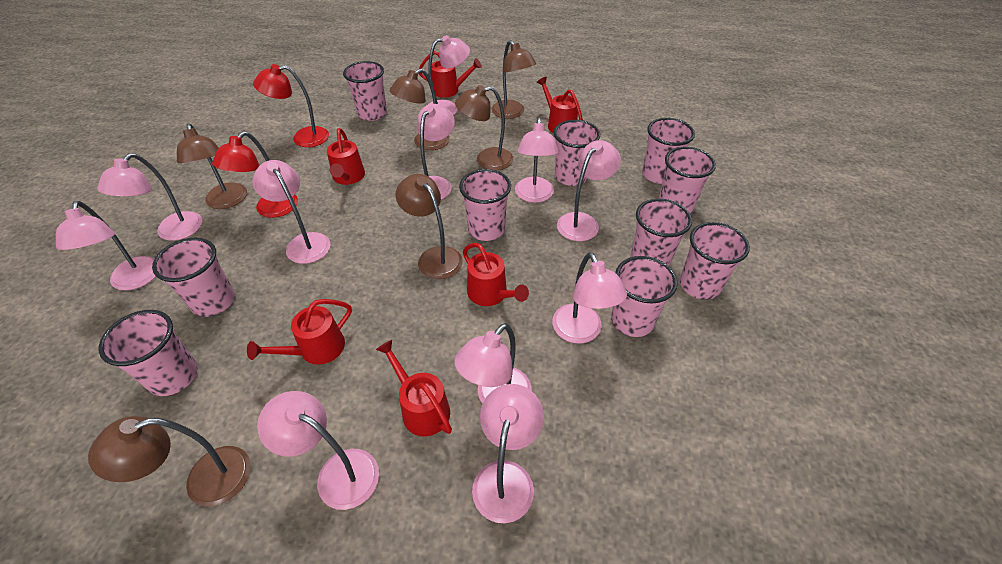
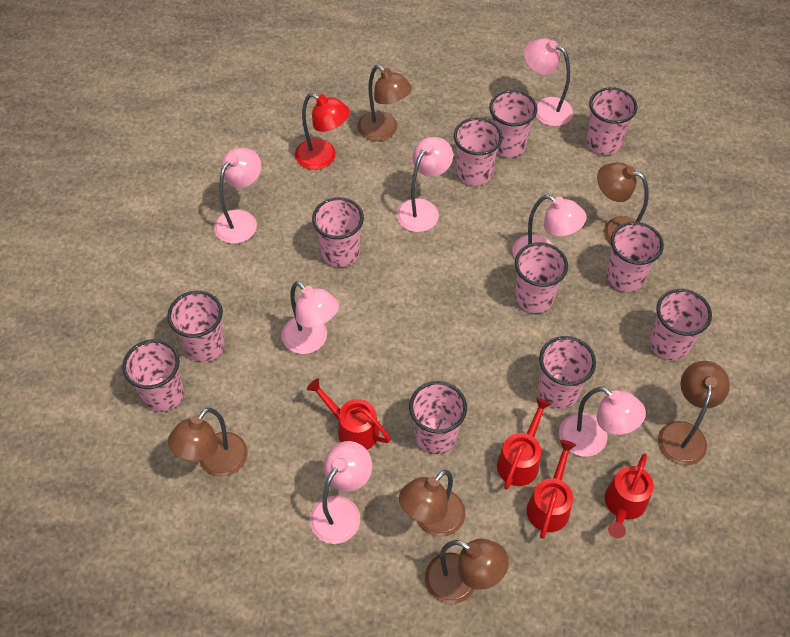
pink cup: 10 -> 11
pink lamp: 11 -> 7
red lamp: 2 -> 1
red watering can: 6 -> 4

